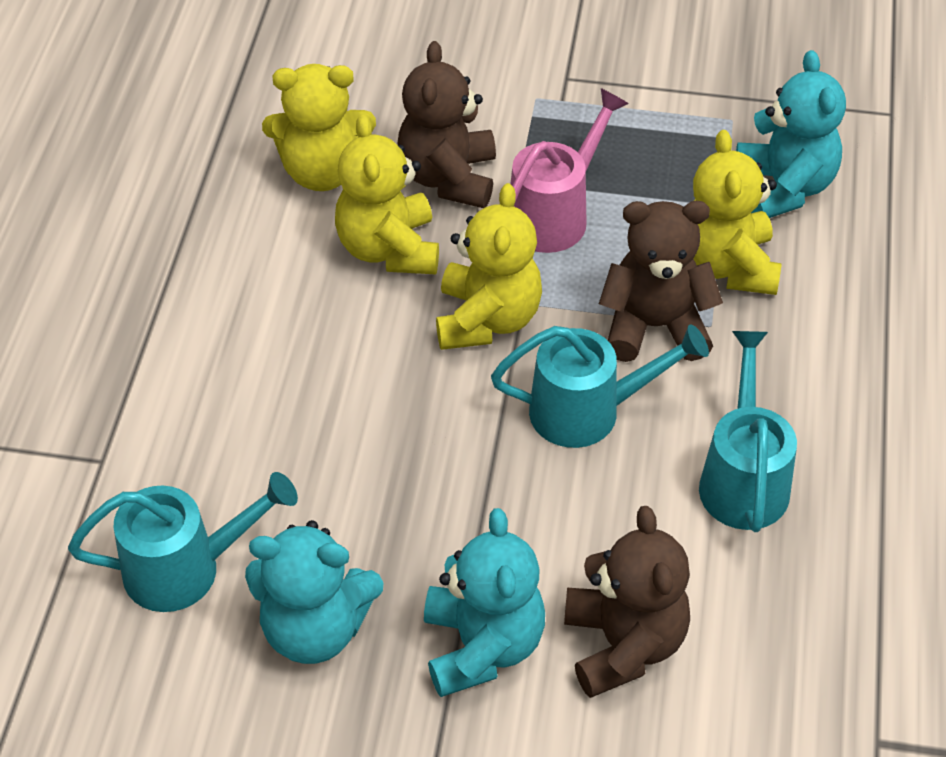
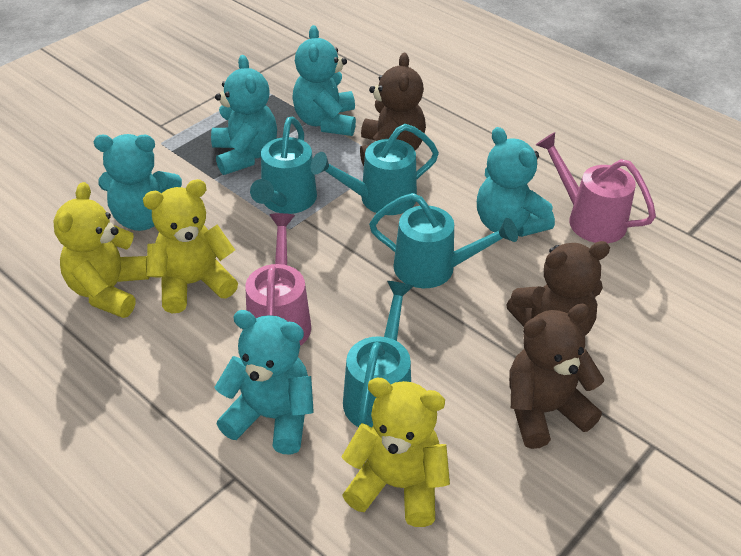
pink watering can: 1 -> 2
turquoise teddy bear: 3 -> 5
turquoise watering can: 3 -> 4
yellow teddy bear: 4 -> 3

